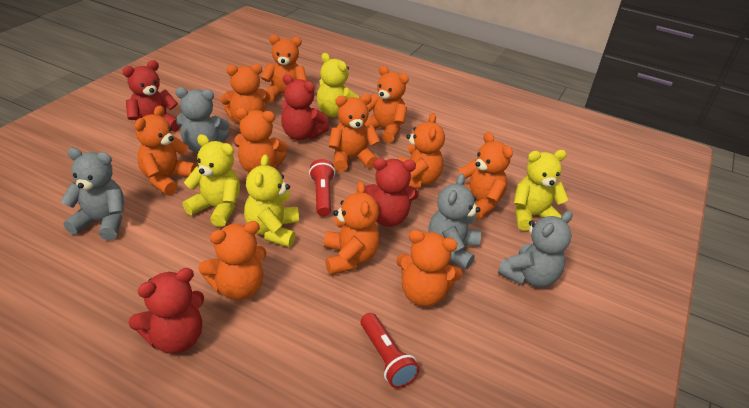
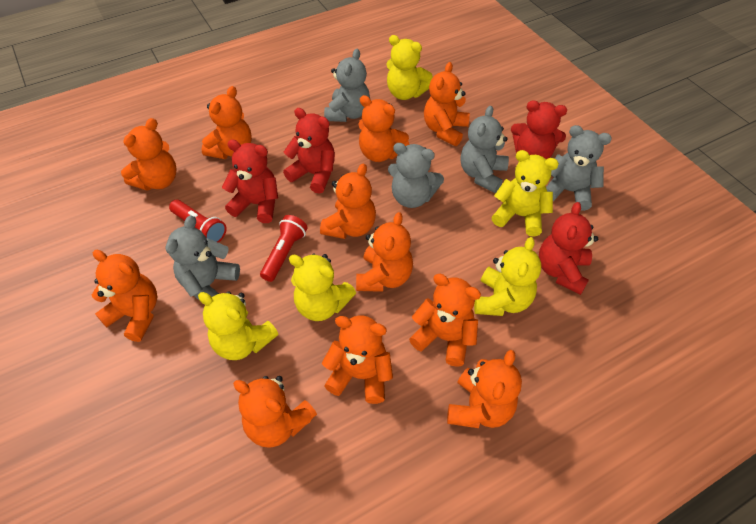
grey teddy bear: 4 -> 5
yellow teddy bear: 4 -> 5

